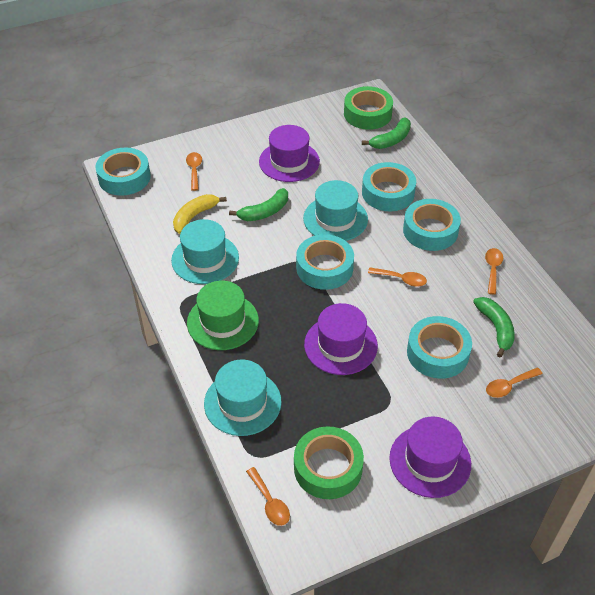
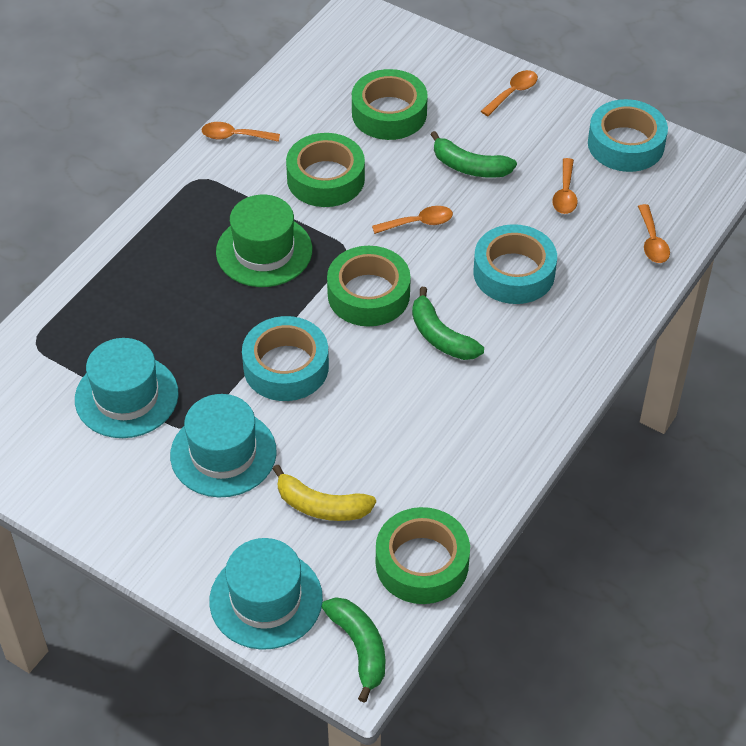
green tape: 2 -> 4
purple hat: 3 -> 0
turquoise tape: 5 -> 3

